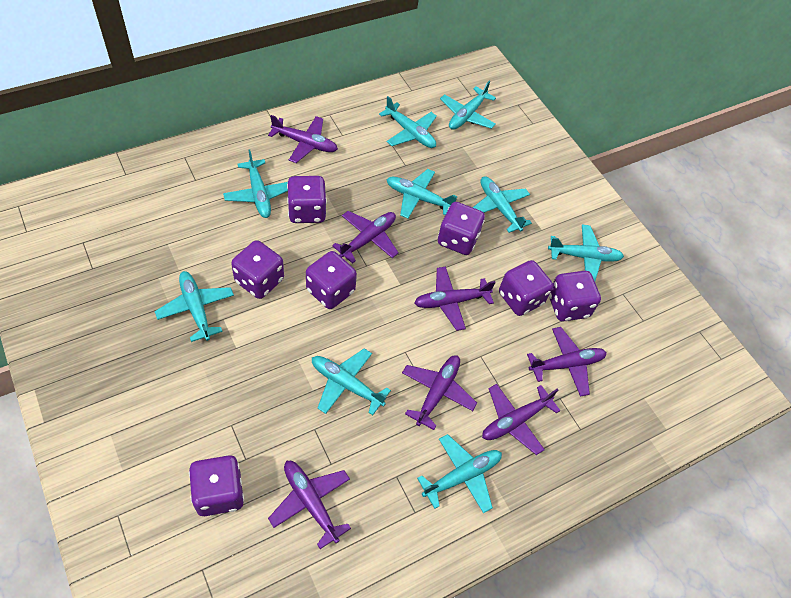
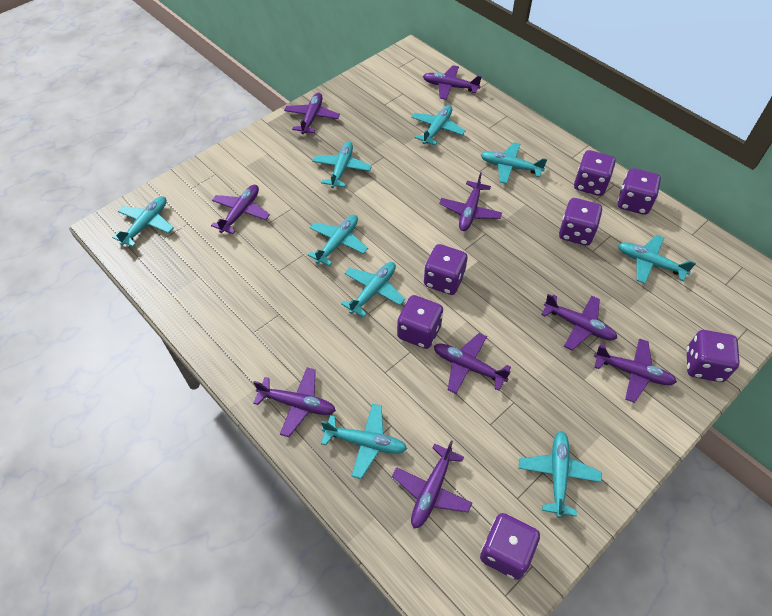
purple plane: 7 -> 9

